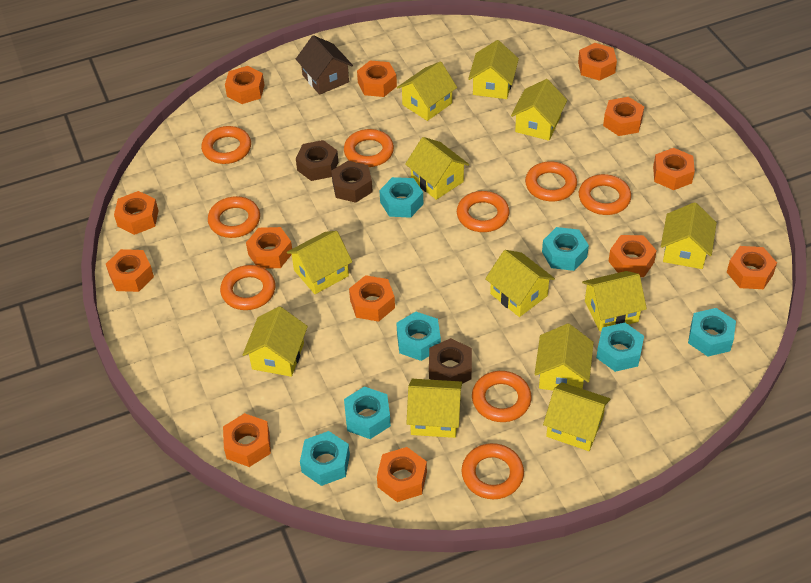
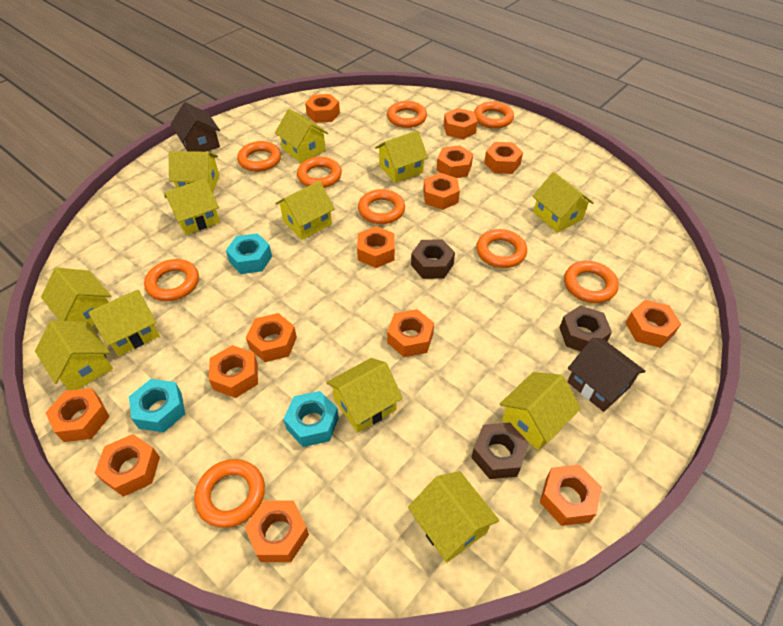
brown house: 1 -> 2
orange nut: 13 -> 14
turquoise nut: 7 -> 3

